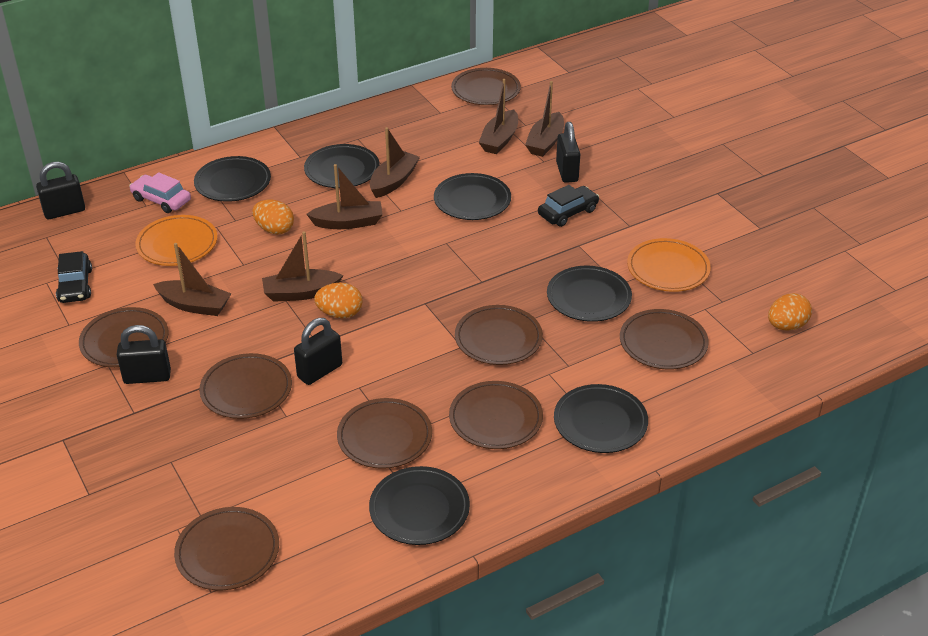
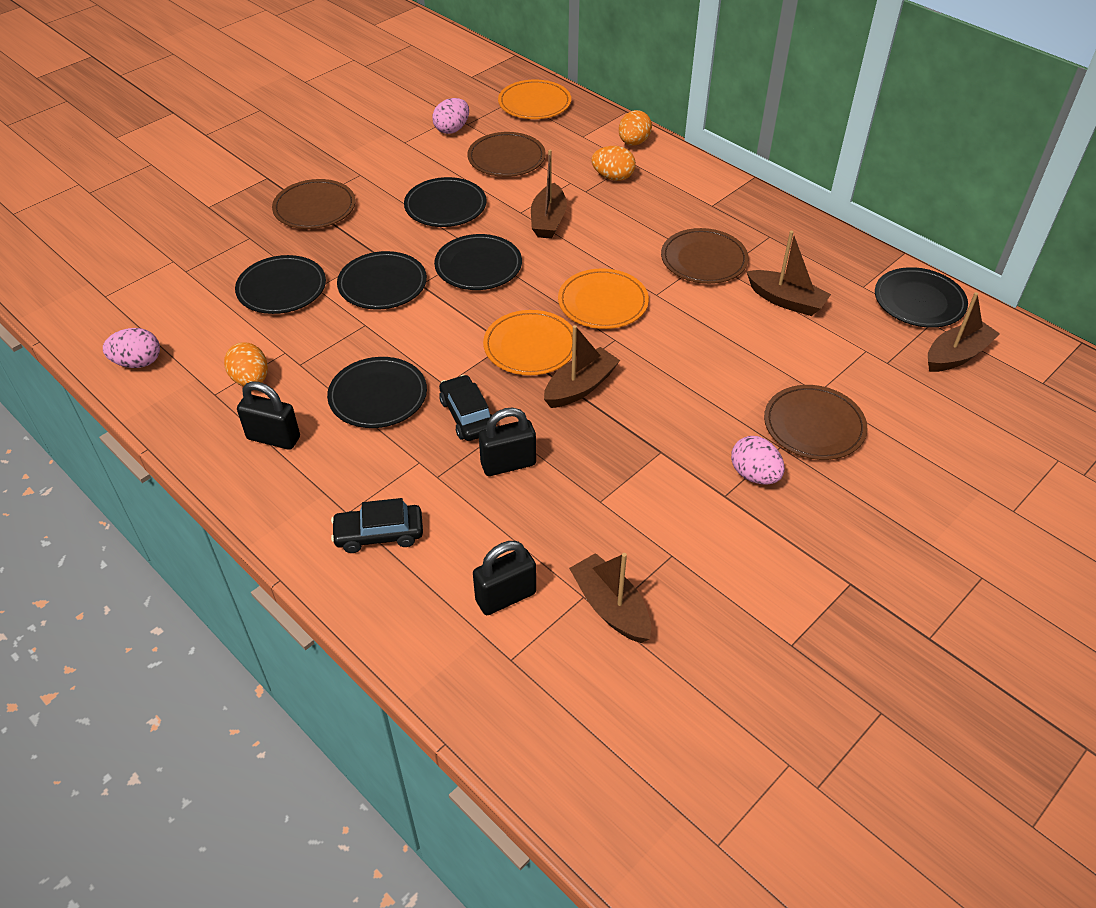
black padlock: 4 -> 3
brown boat: 6 -> 5
brown plate: 8 -> 4
orange plate: 2 -> 3
pink car: 1 -> 0
pink egg: 0 -> 3

